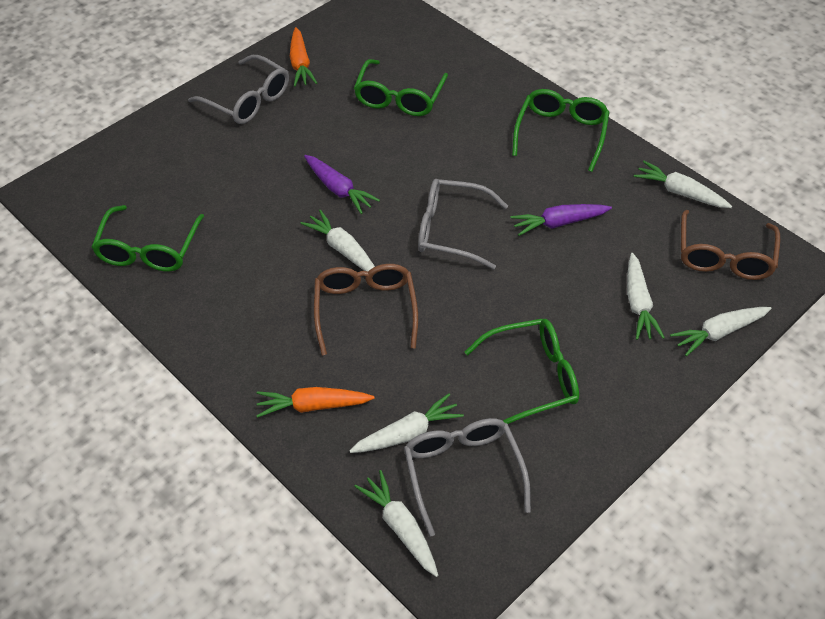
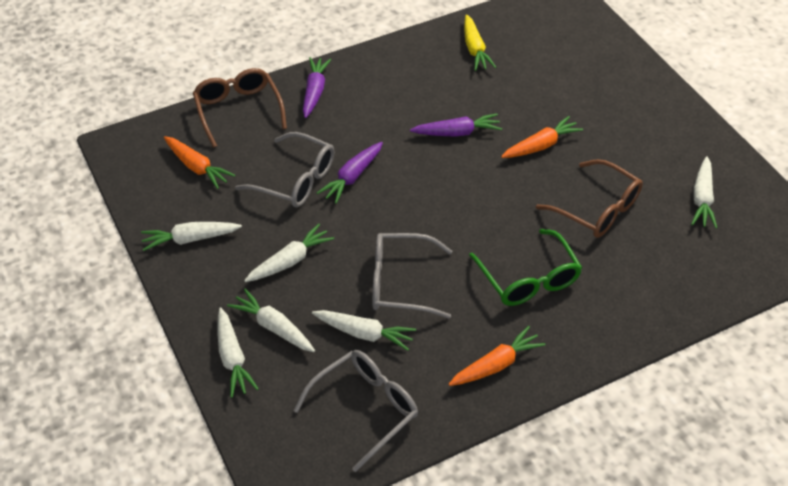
green glasses: 4 -> 1
orange carrot: 2 -> 3
purple carrot: 2 -> 3
yellow carrot: 0 -> 1

